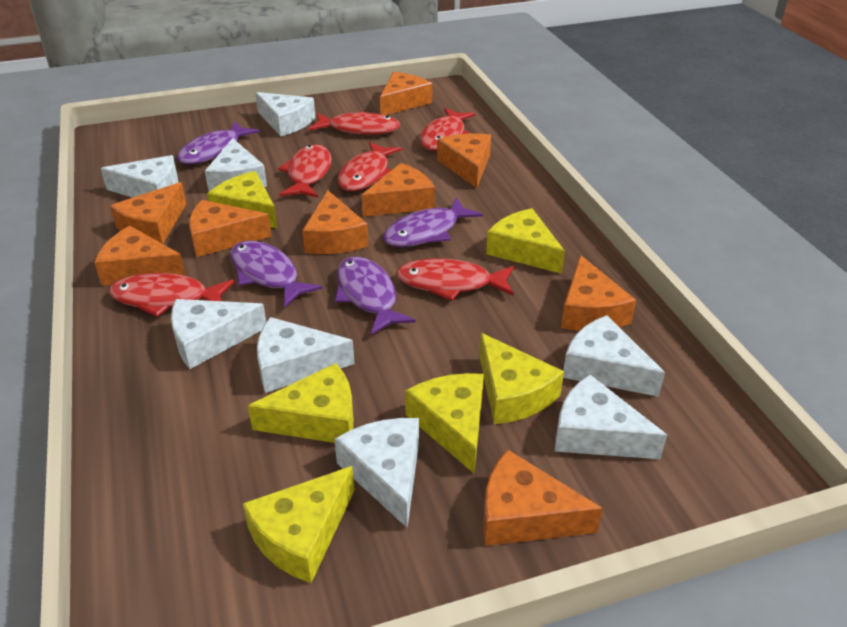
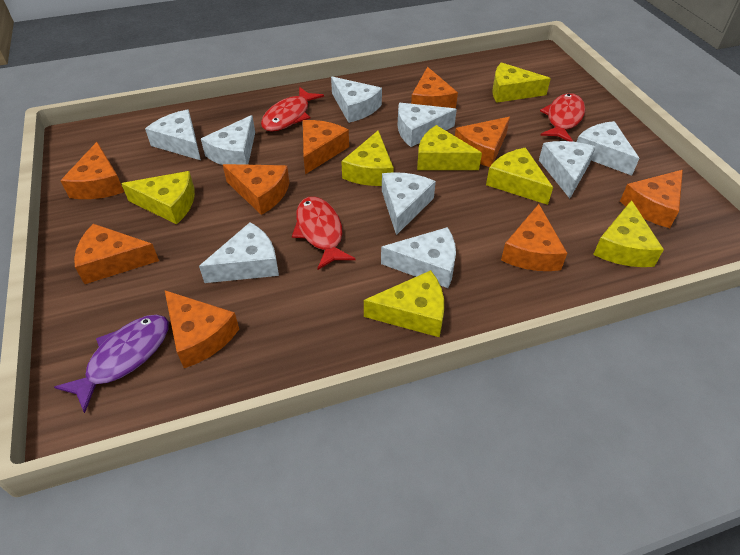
purple fish: 4 -> 1
red fish: 6 -> 3
white cheese: 8 -> 9
yellow cheese: 6 -> 7

